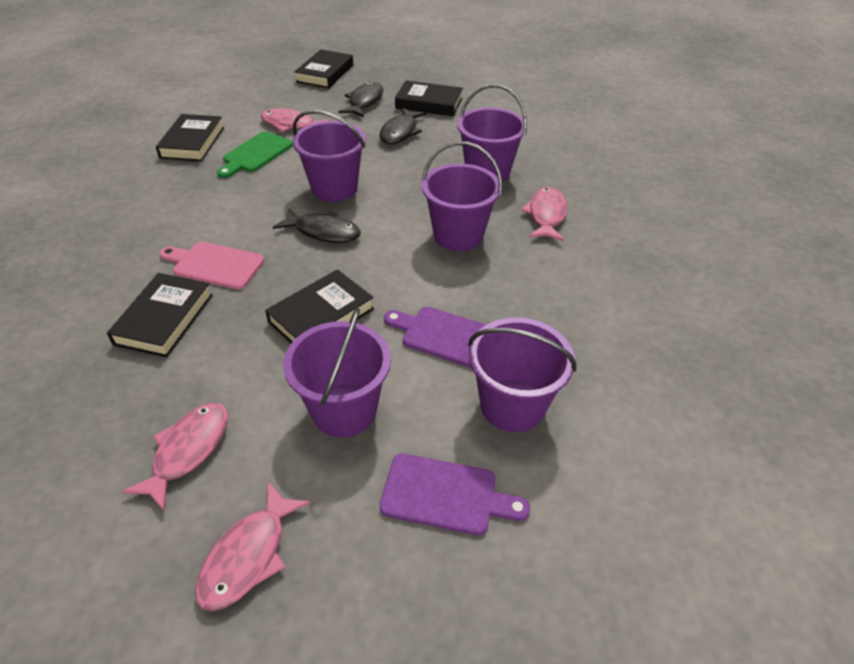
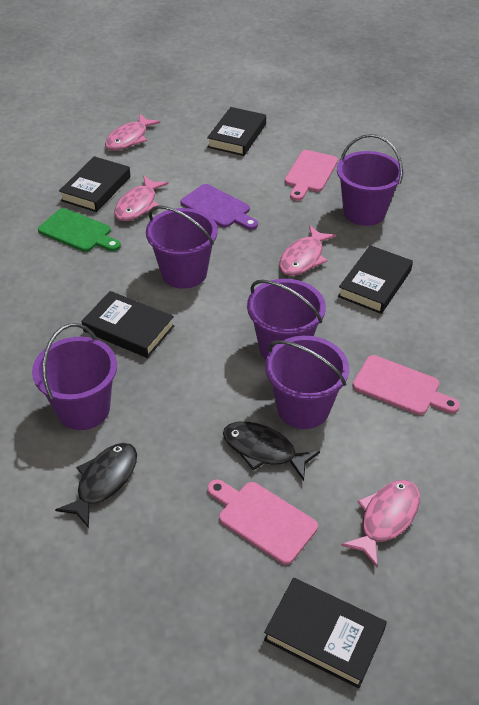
black fish: 3 -> 2
pink cutting board: 1 -> 3
purple cutting board: 2 -> 1

